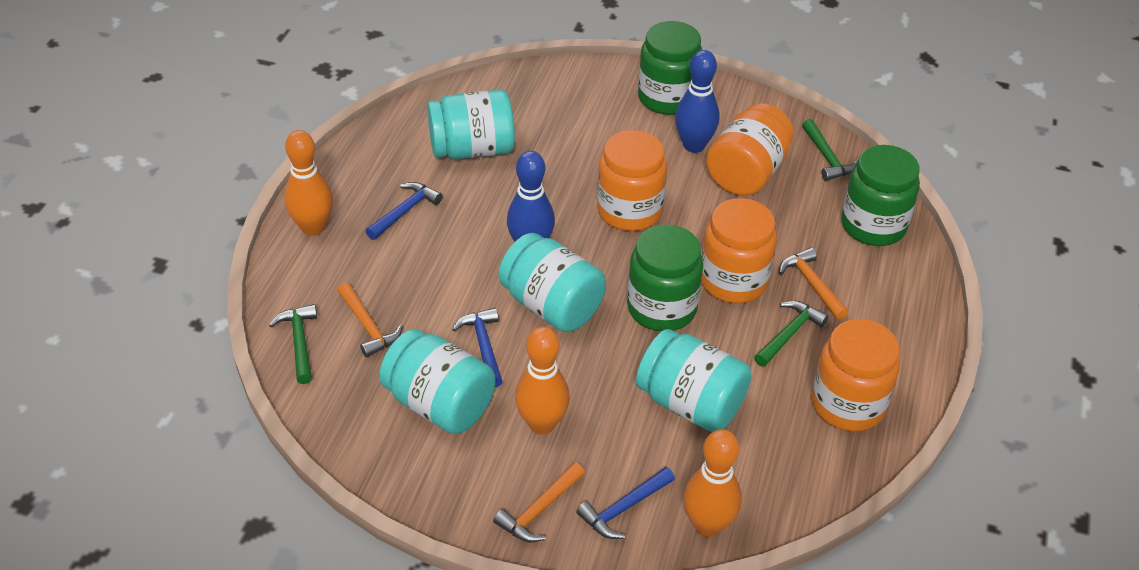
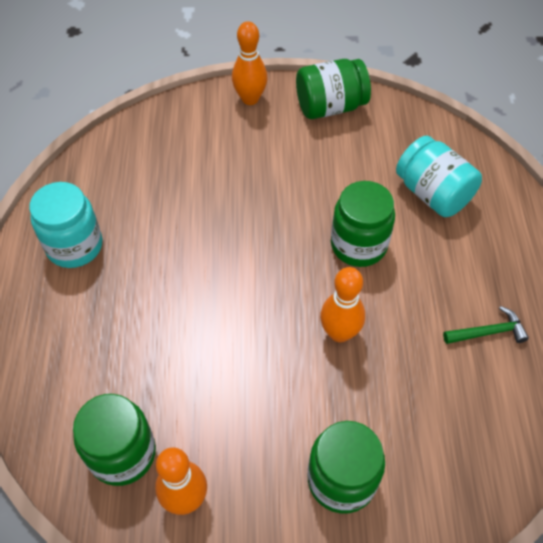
blue bowling pin: 2 -> 0
blue hammer: 3 -> 0
green hammer: 3 -> 1
green jar: 3 -> 4
orange hammer: 3 -> 0
orange jar: 4 -> 0
turquoise jar: 4 -> 2

